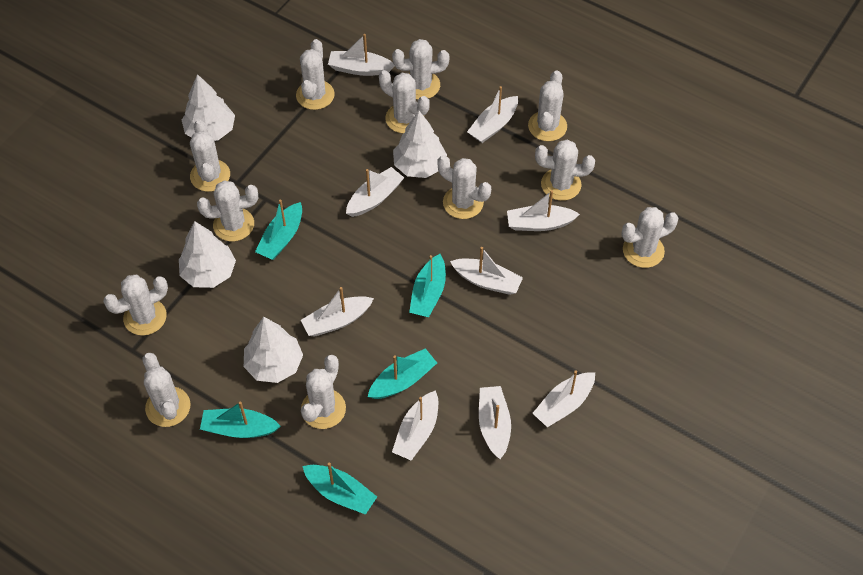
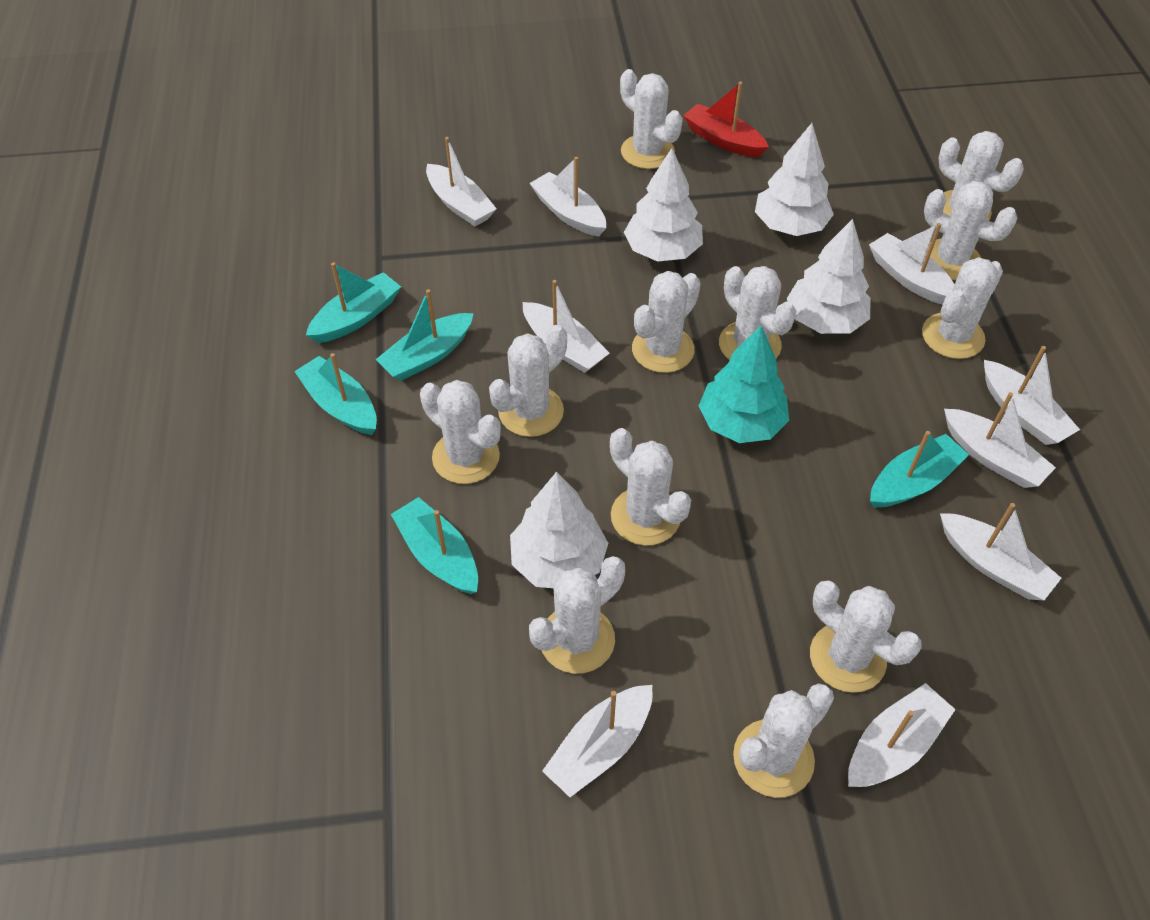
red boat: 0 -> 1
turquoise tree: 0 -> 1

